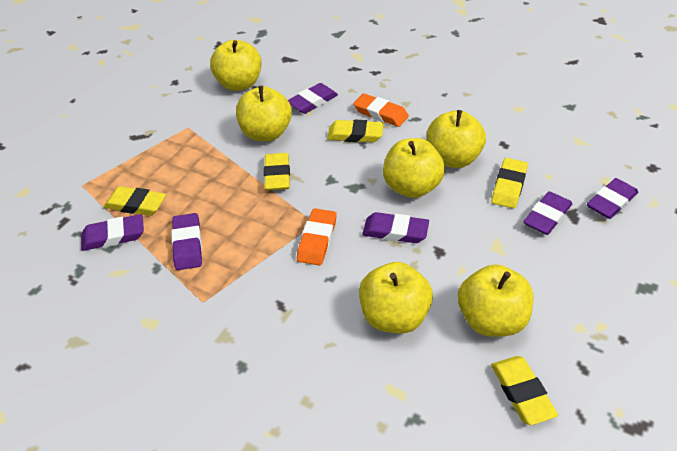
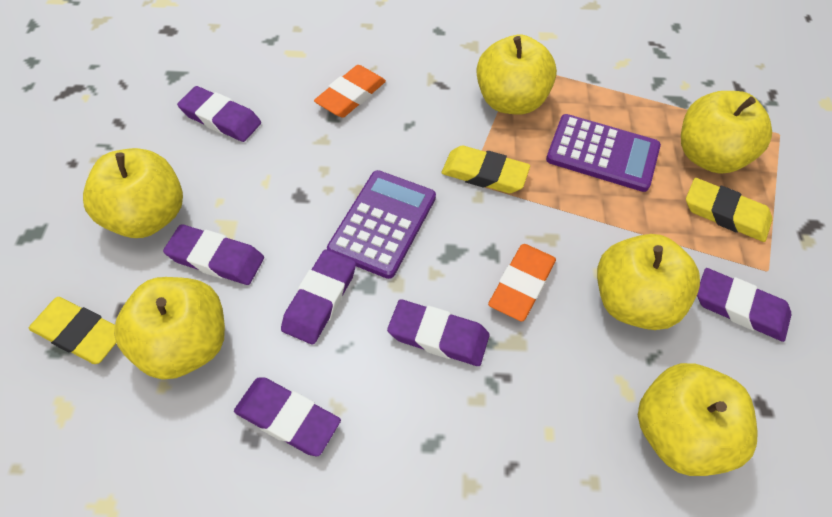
purple calculator: 0 -> 2
yellow eraser: 5 -> 3

